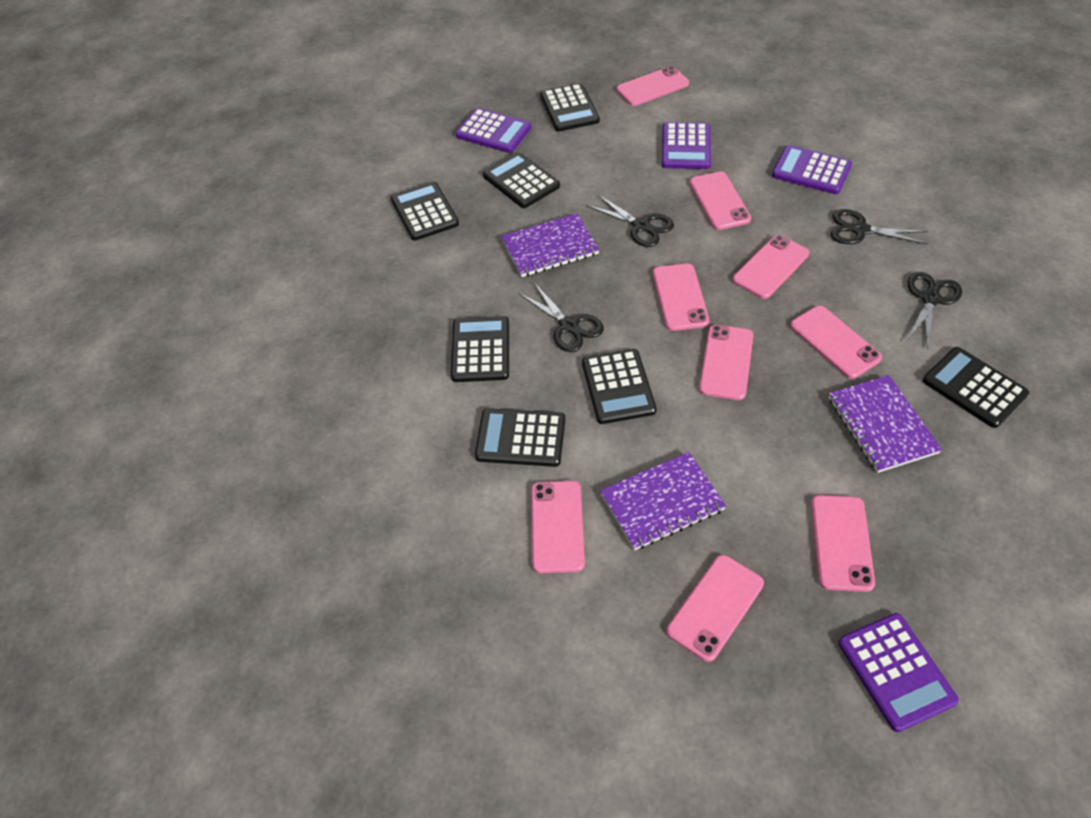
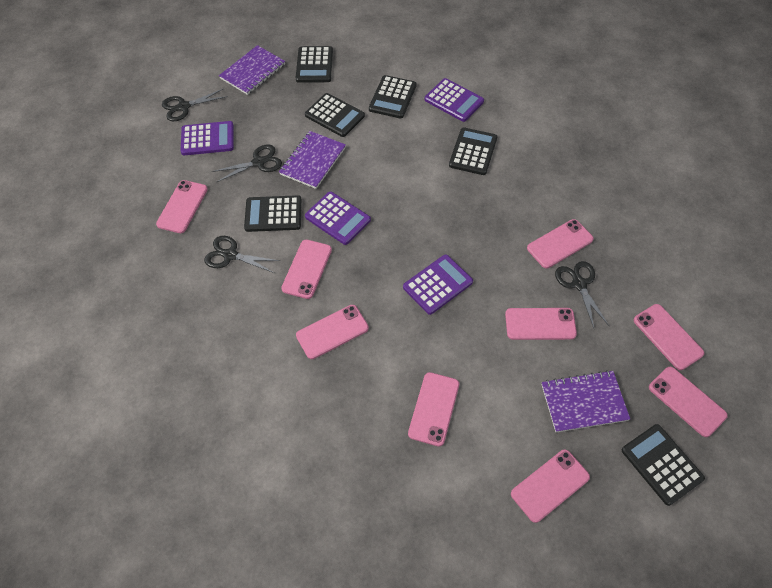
black calculator: 7 -> 6

